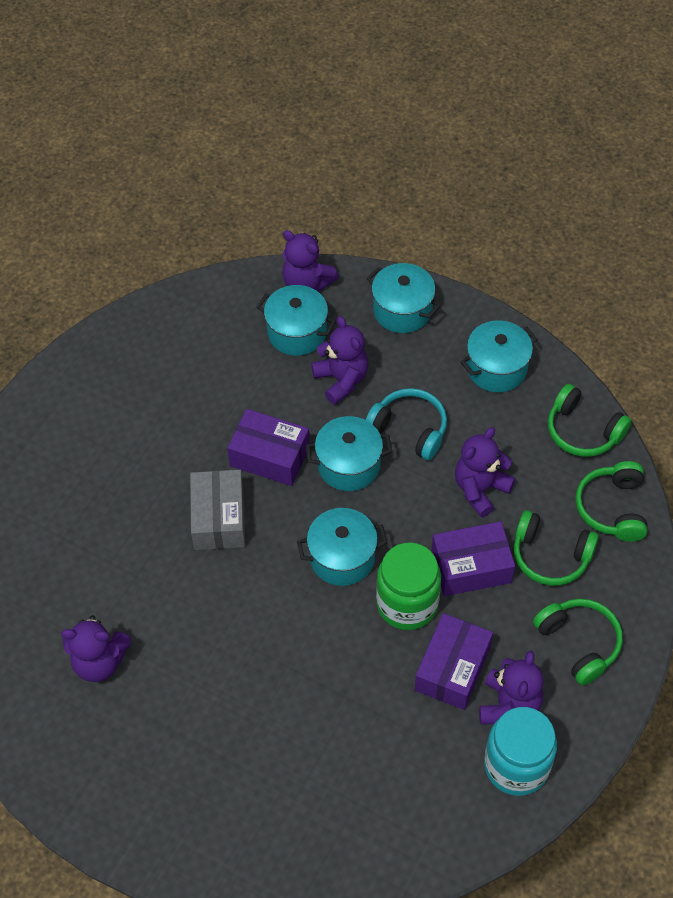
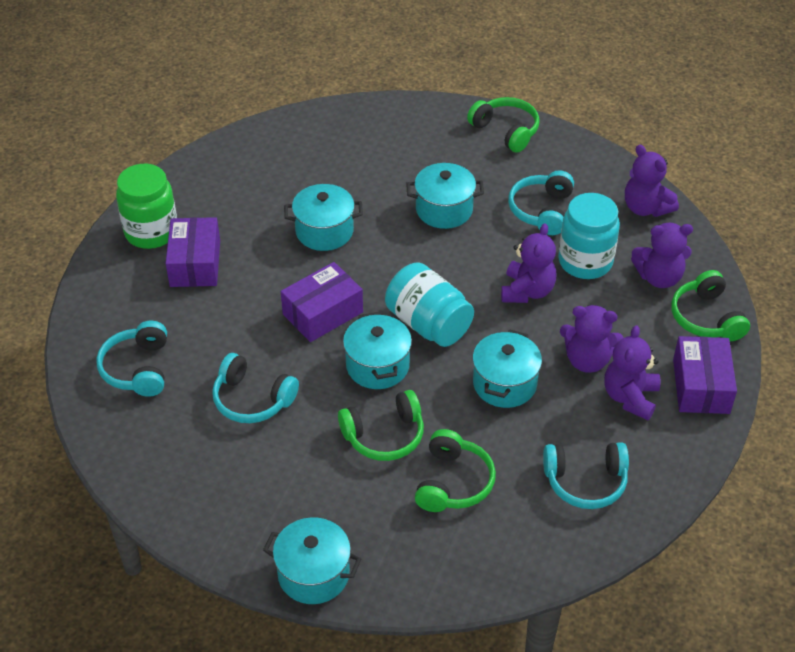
grey box: 1 -> 0
turquoise headphones: 1 -> 4
turquoise jar: 1 -> 2

